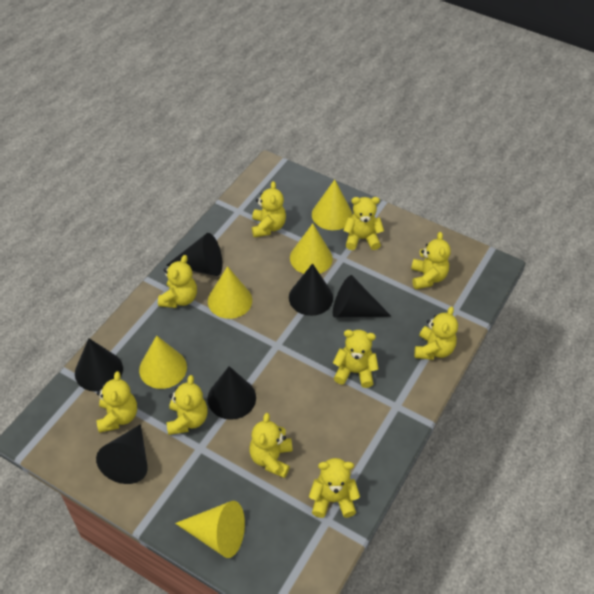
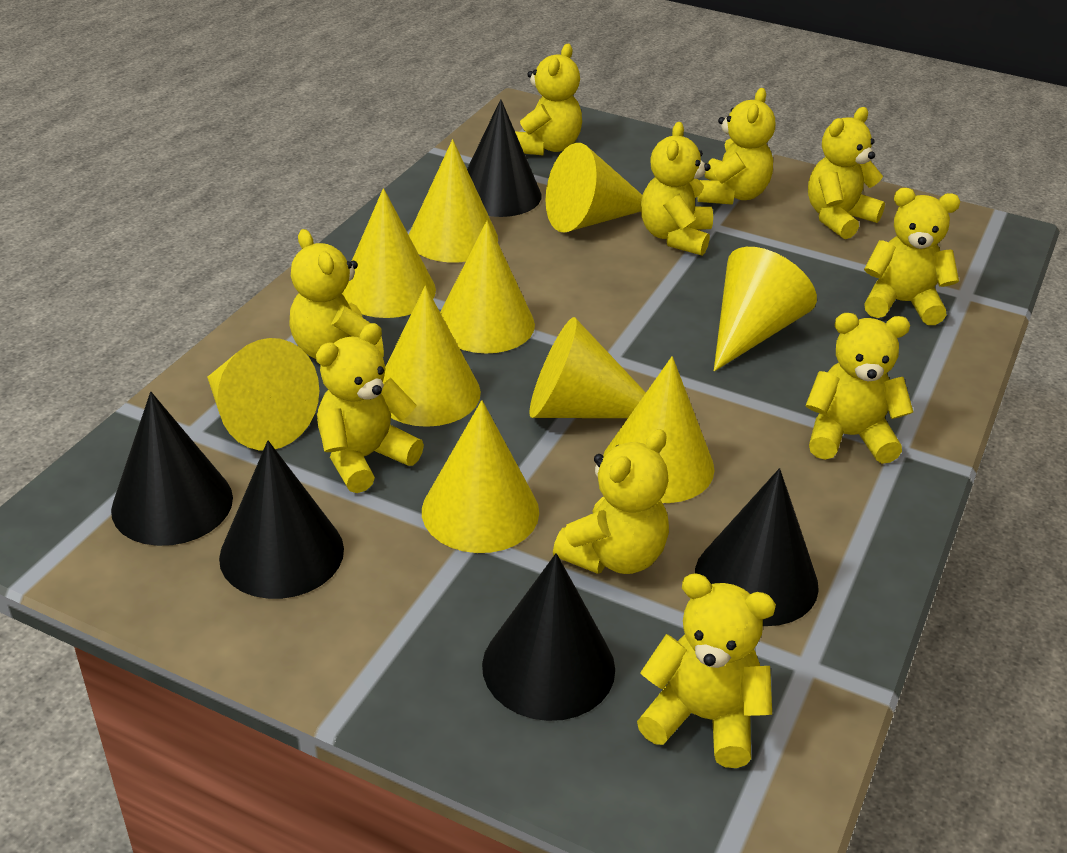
black cone: 6 -> 5
yellow cone: 5 -> 10

